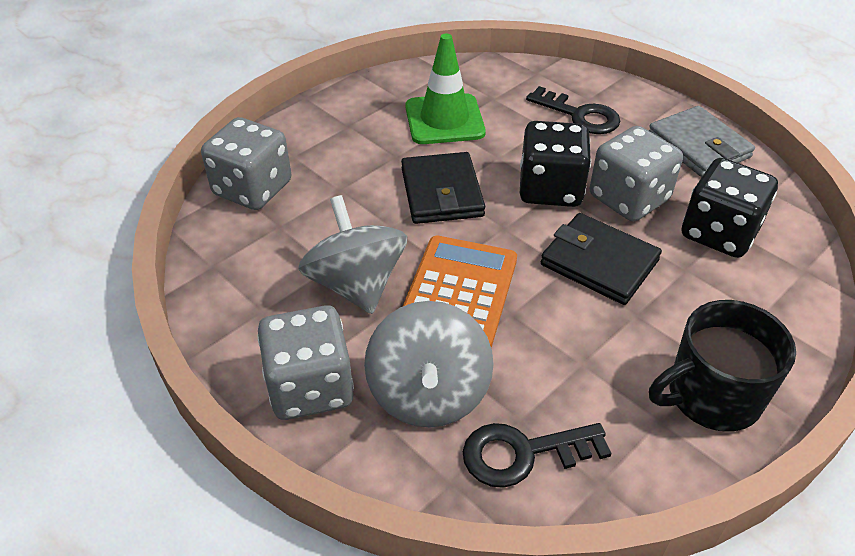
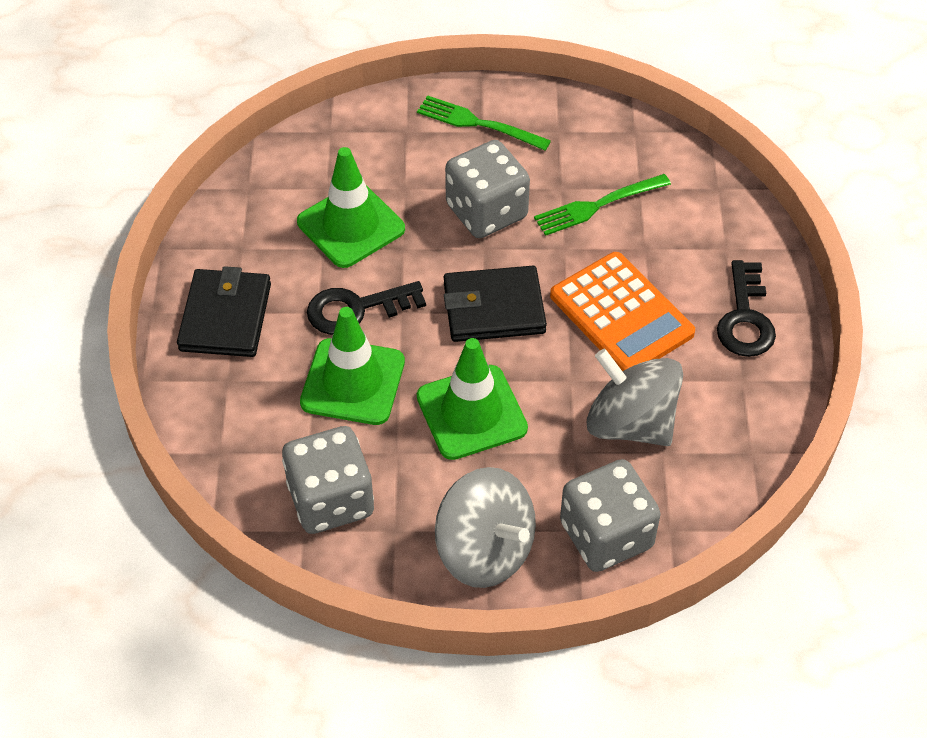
black dice: 2 -> 0
black mug: 1 -> 0
green fork: 0 -> 2
green traffic cone: 1 -> 3
grey wallet: 1 -> 0

